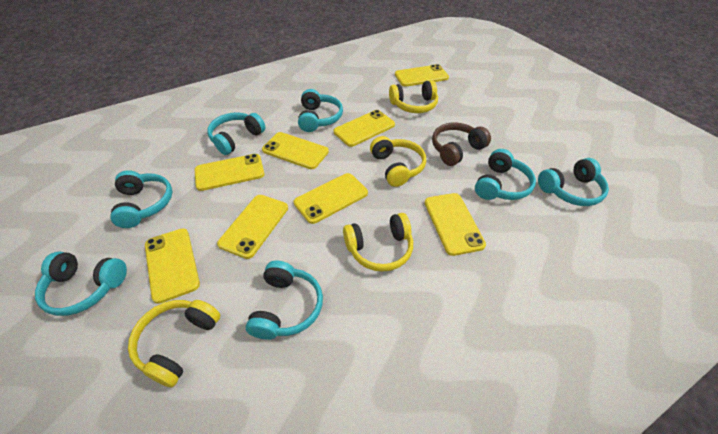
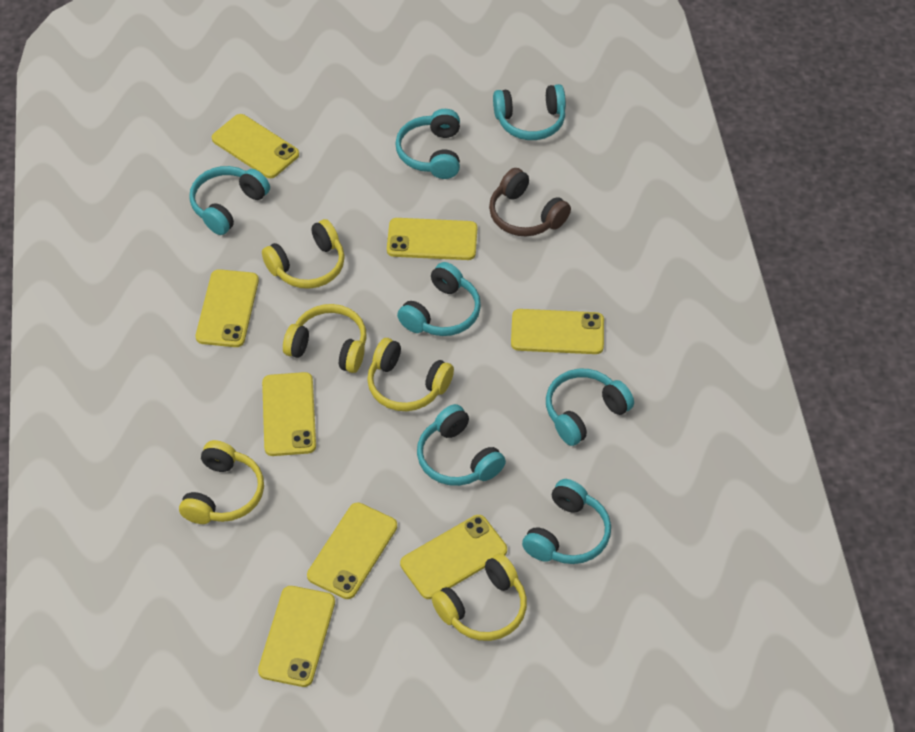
yellow headphones: 4 -> 5

